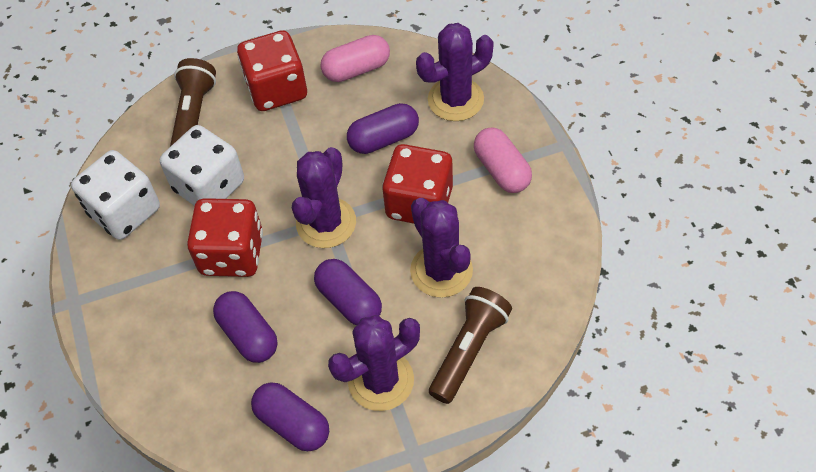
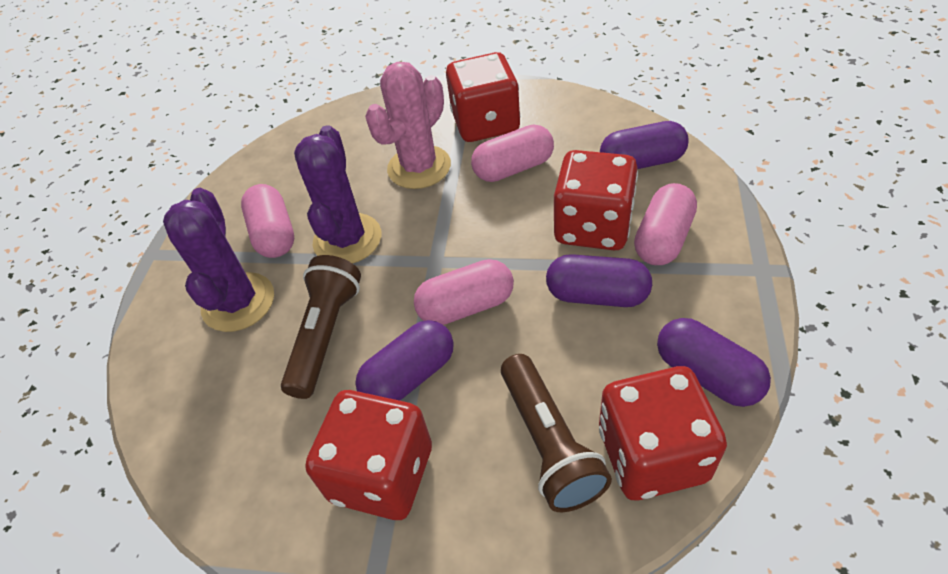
pink cactus: 0 -> 1
pink capsule: 2 -> 4
purple cactus: 4 -> 2
red dice: 3 -> 4
white dice: 2 -> 0

